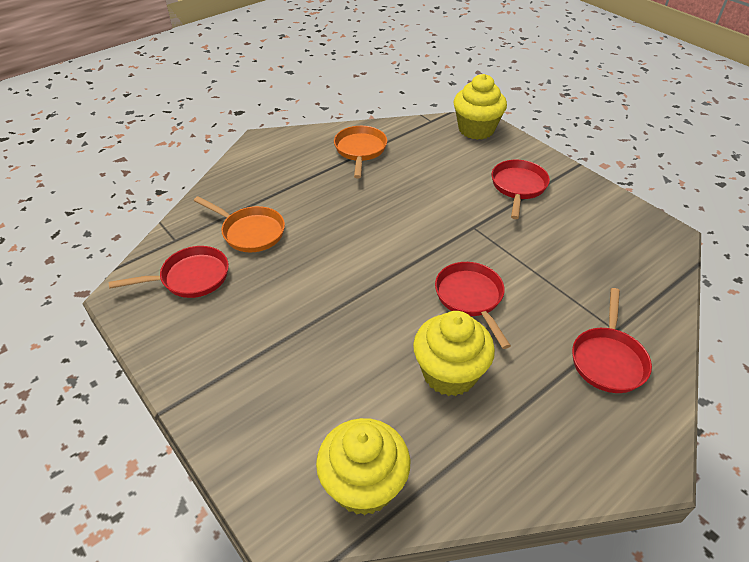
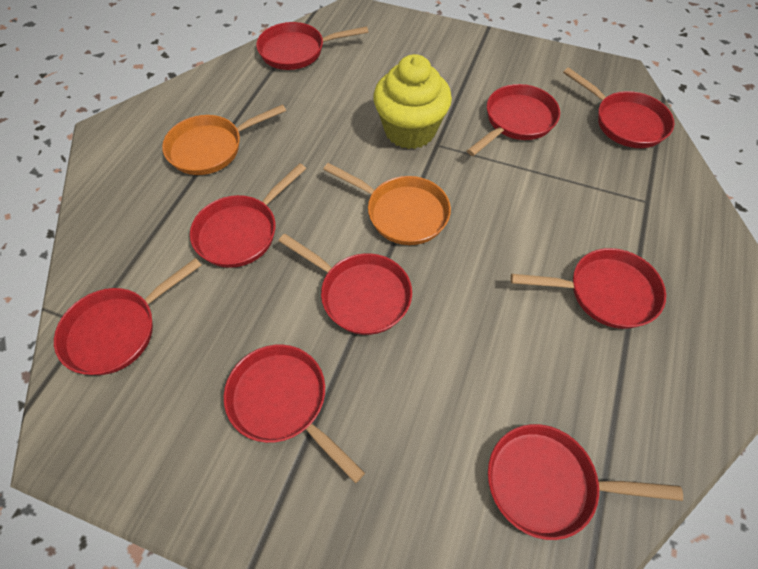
red pan: 4 -> 9
yellow cupcake: 3 -> 1

